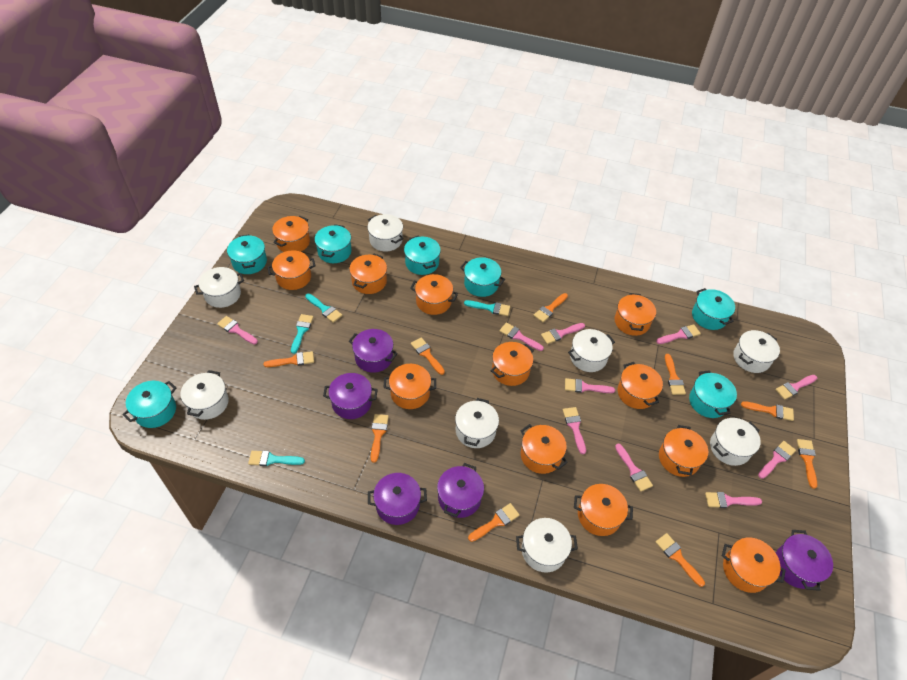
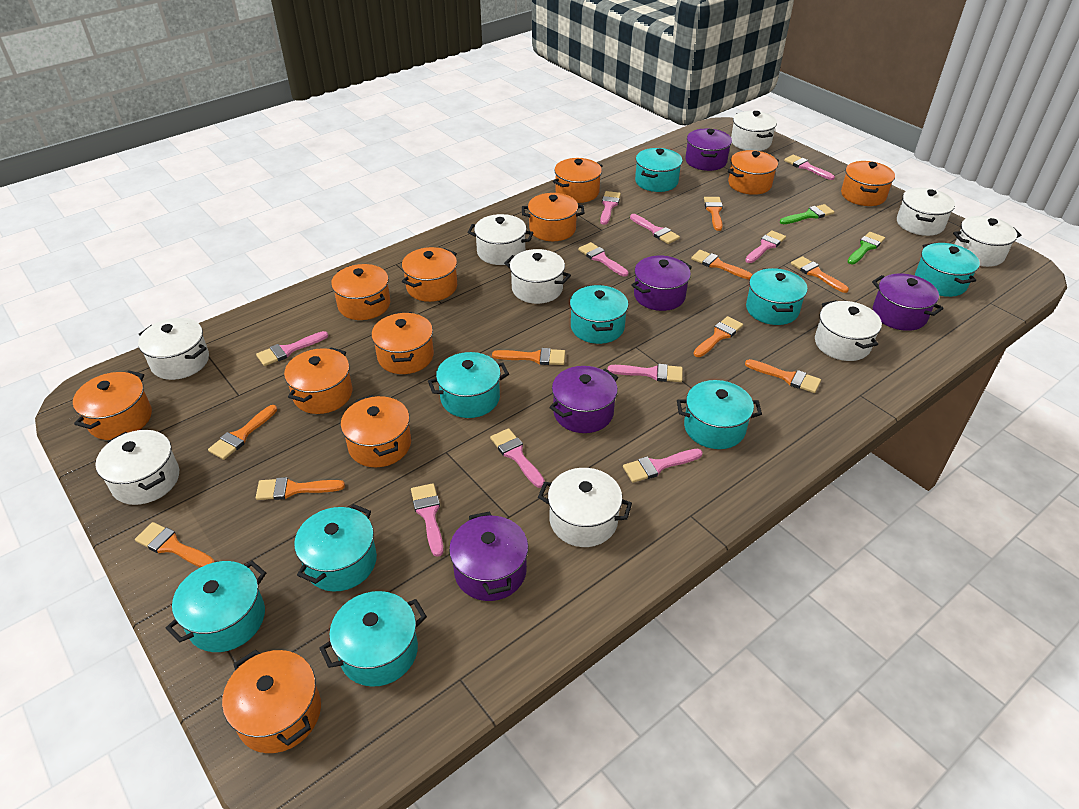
green brush: 0 -> 2
orange pot: 12 -> 11
turquoise brush: 4 -> 0
turquoise pot: 7 -> 9
white pot: 8 -> 9

